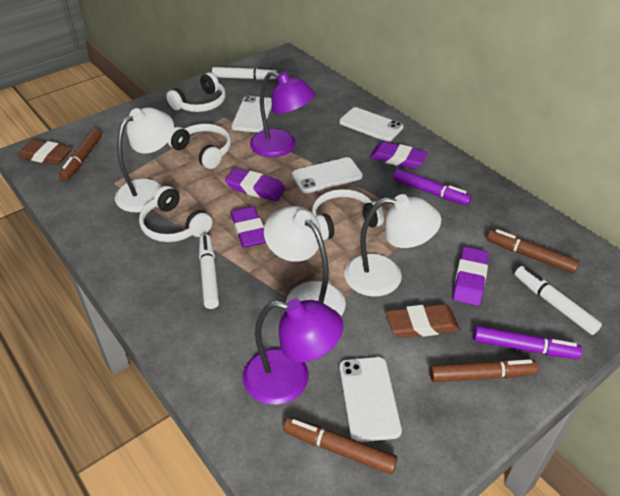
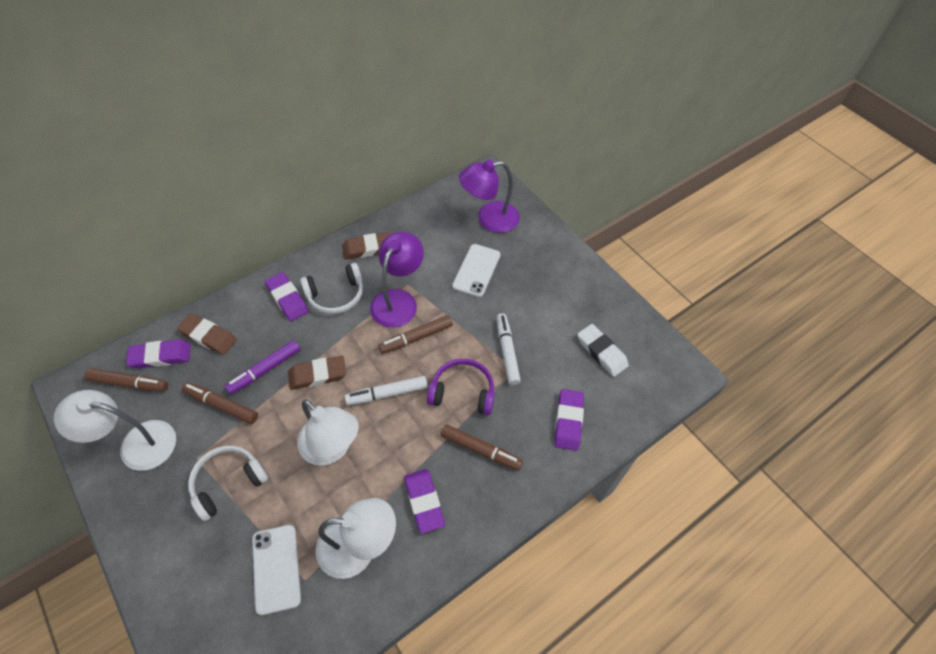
brown eraser: 2 -> 3
purple headphones: 0 -> 1
purple marker: 2 -> 1
white eraser: 0 -> 1
white headphones: 4 -> 2
white marker: 3 -> 2
white phone: 4 -> 2

